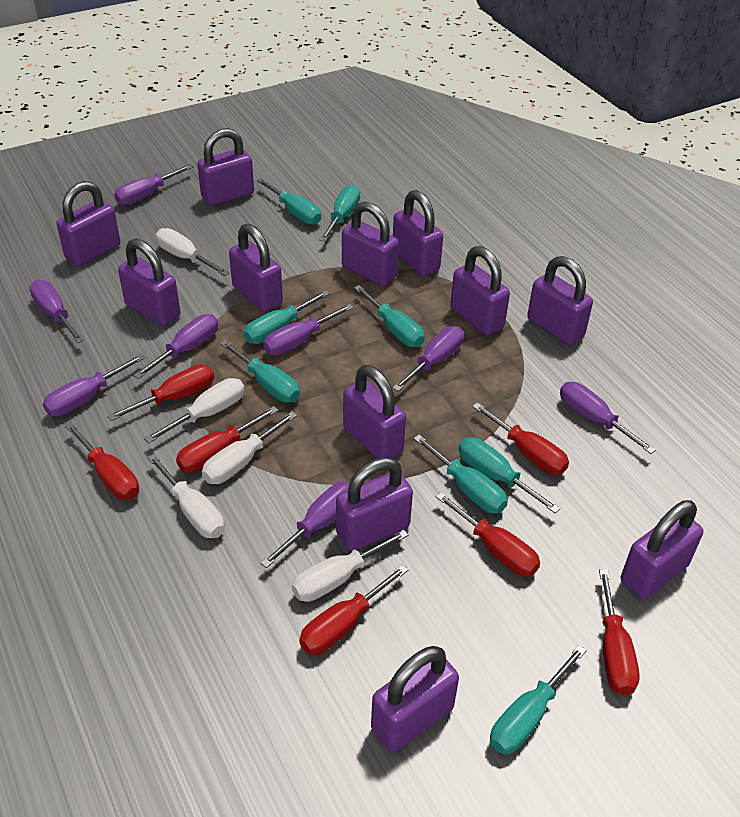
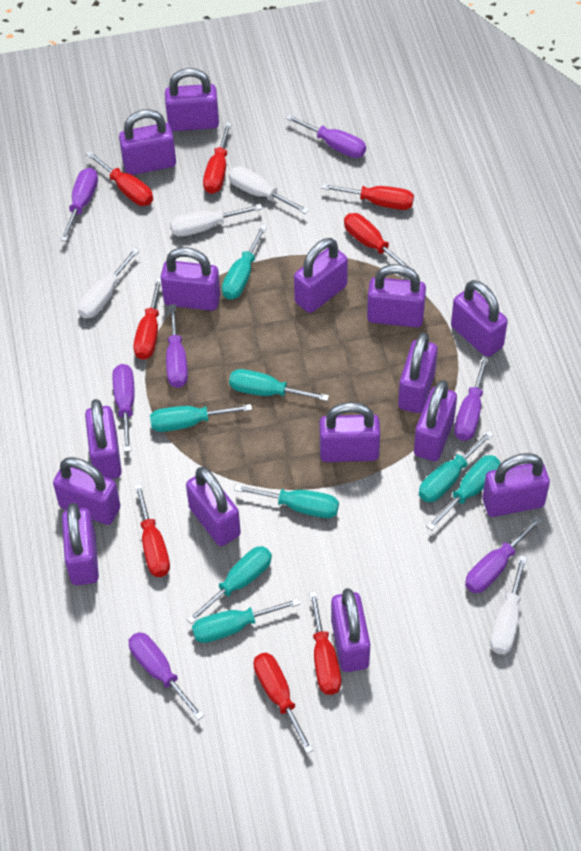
purple padlock: 12 -> 15
purple screwdriver: 8 -> 7
red screwdriver: 7 -> 8
white screwdriver: 5 -> 4

